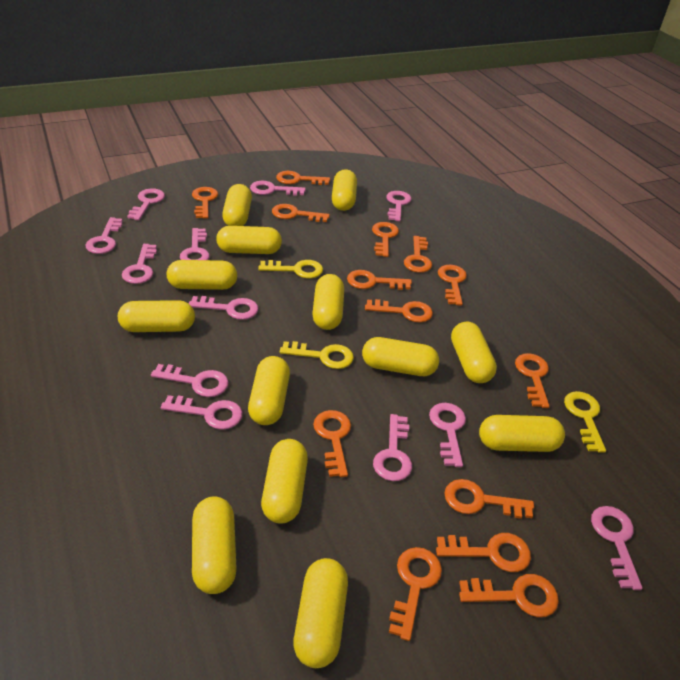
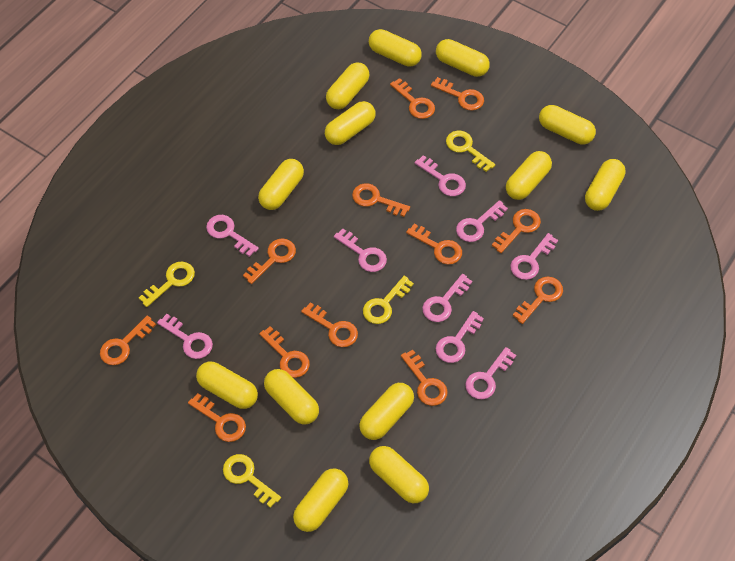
orange key: 14 -> 12
pink key: 12 -> 9
yellow key: 3 -> 4

